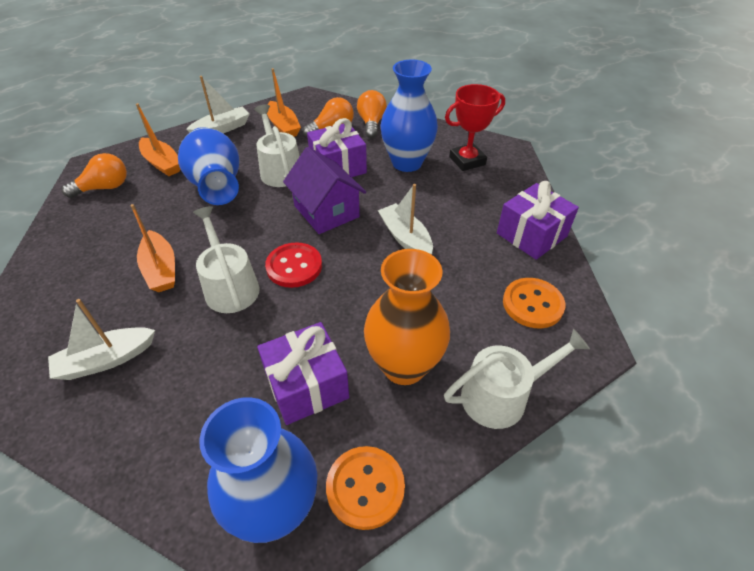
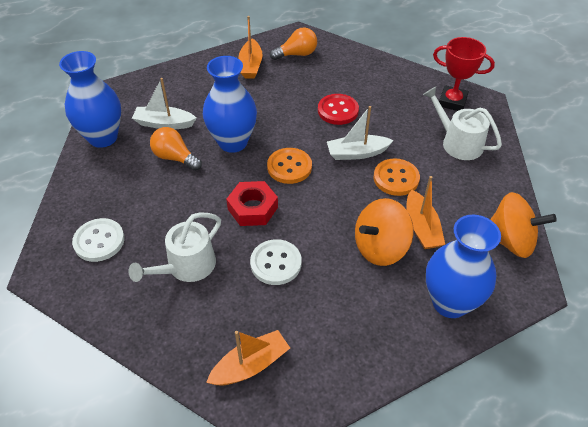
orange light bulb: 3 -> 2
orange spinning top: 0 -> 2
orange vase: 1 -> 0
purple gift: 3 -> 0
purple house: 1 -> 0
red nut: 0 -> 1
white boat: 3 -> 2
white button: 0 -> 2
white watering can: 3 -> 2

